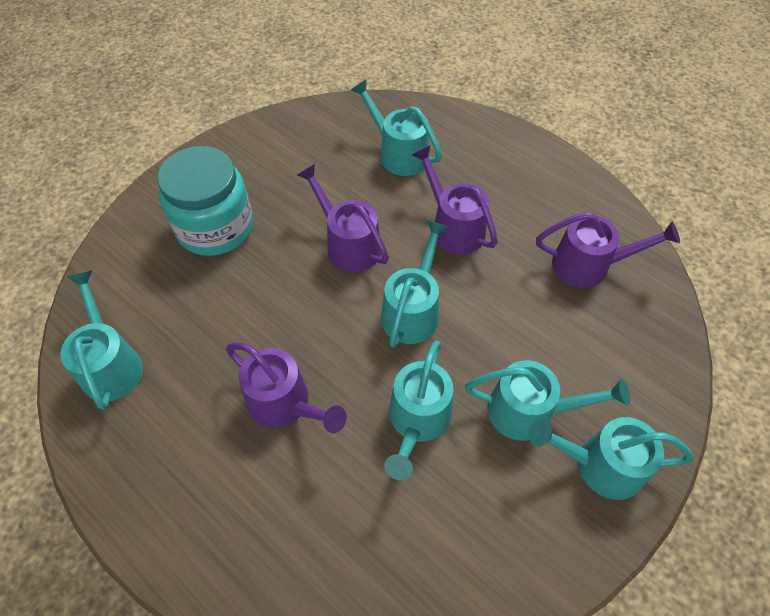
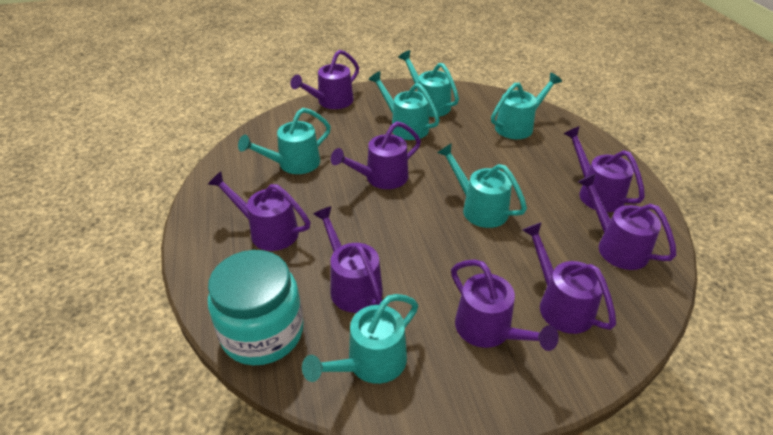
purple watering can: 4 -> 8

